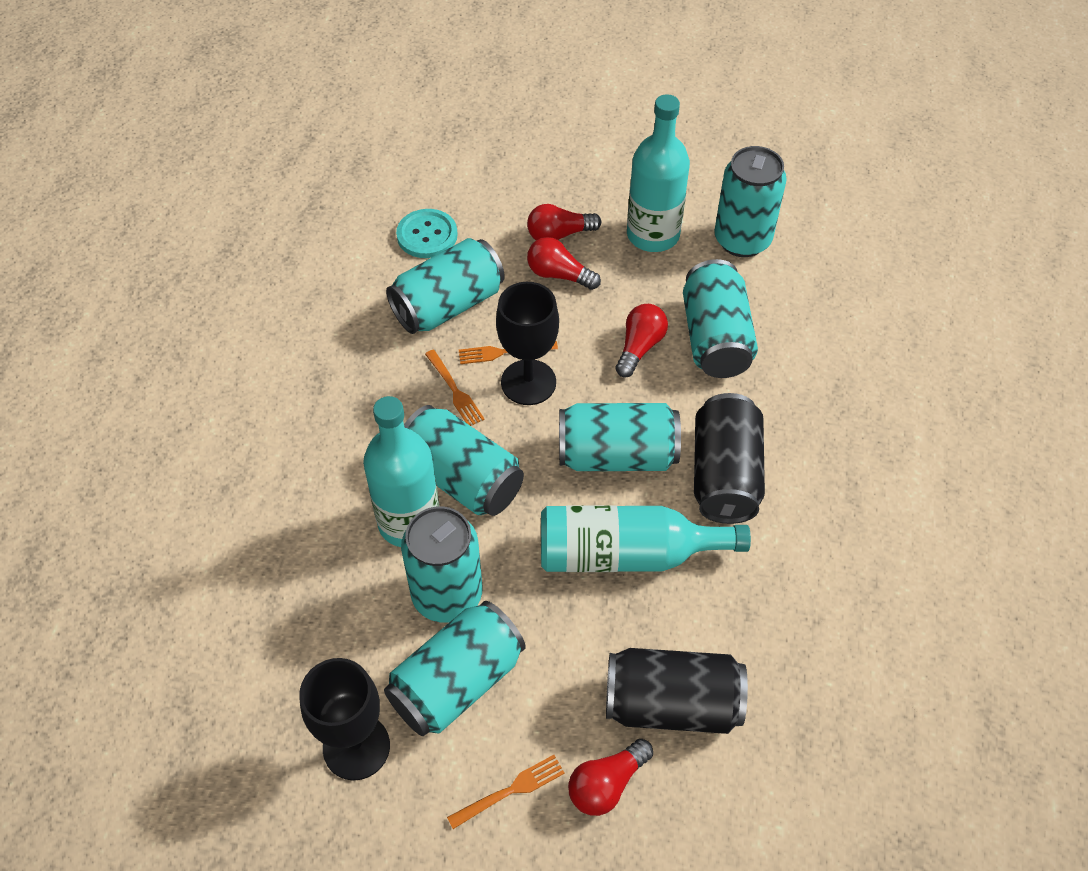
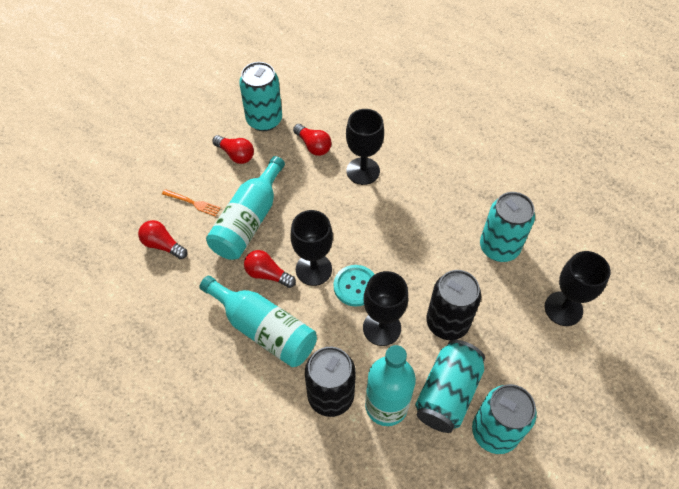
black goblet: 2 -> 4
orange fork: 3 -> 1
turquoise can: 7 -> 4

